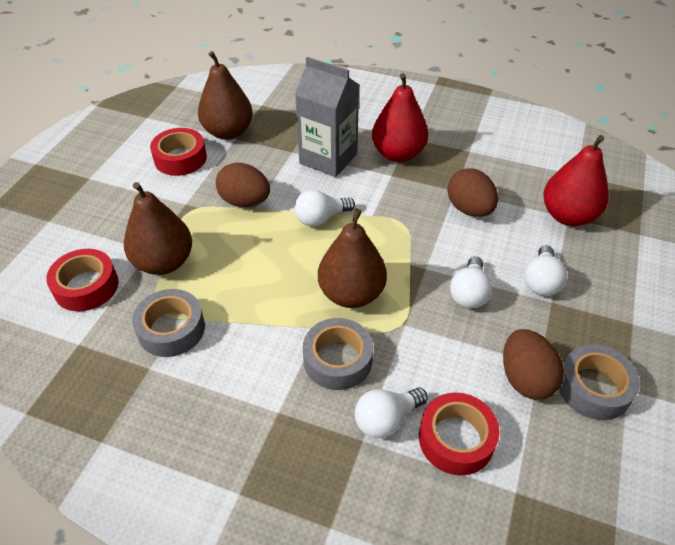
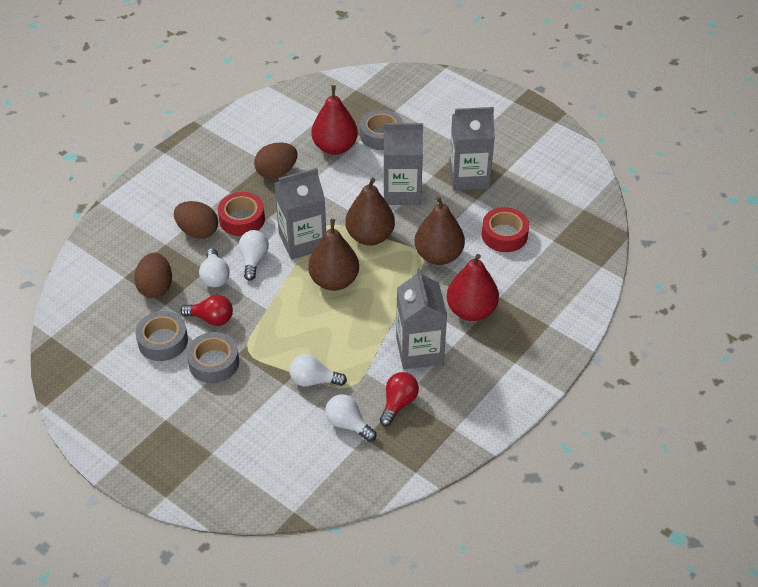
grey carton: 1 -> 4
red light bulb: 0 -> 2
red tape: 3 -> 2

